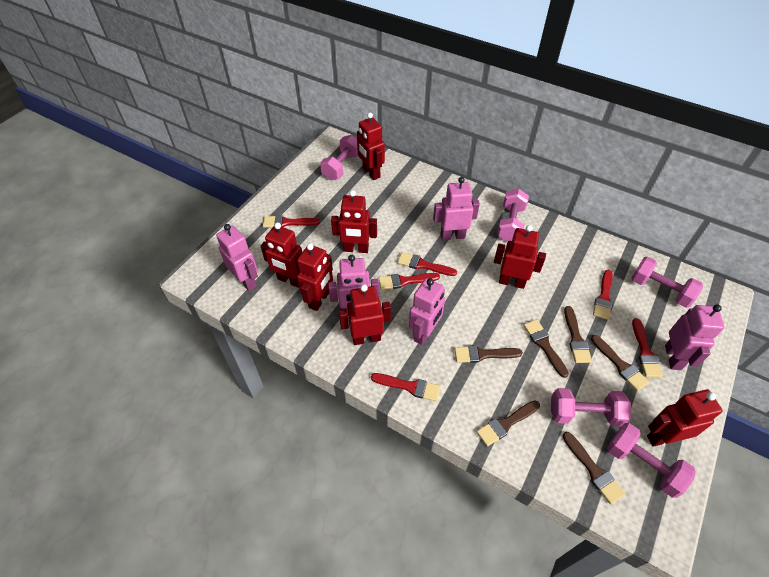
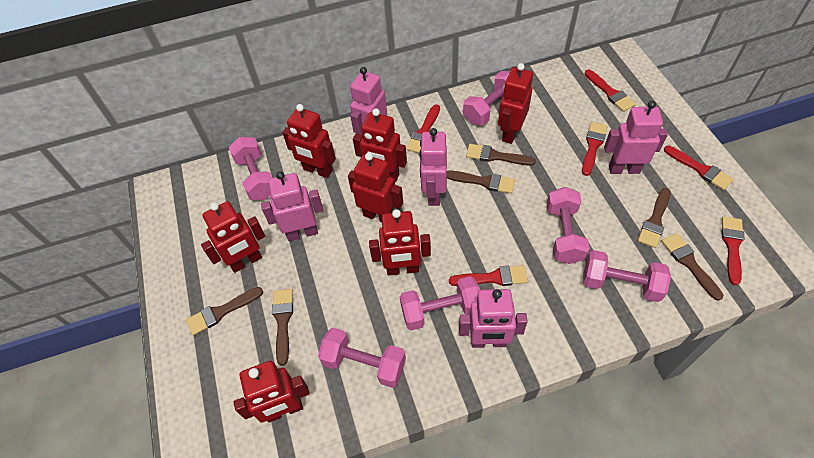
pink dumbbell: 5 -> 6

